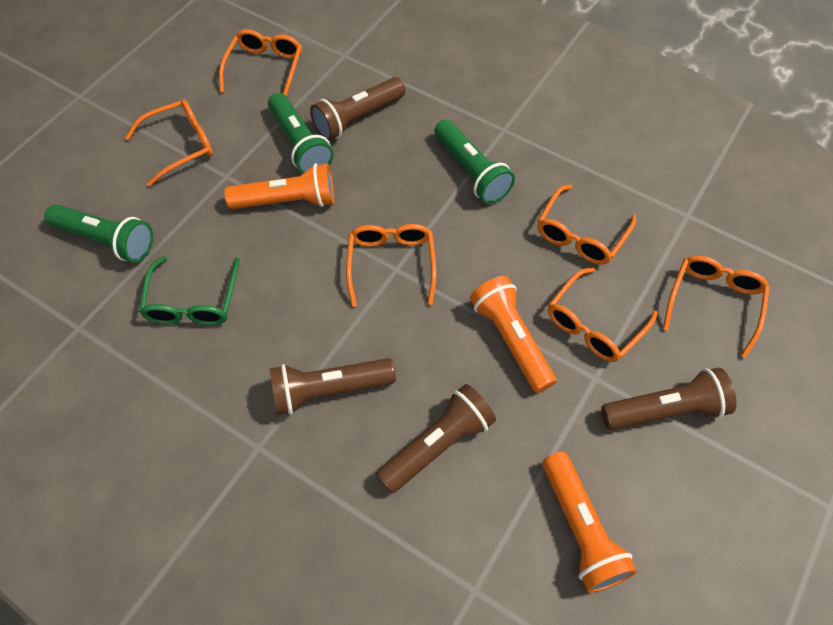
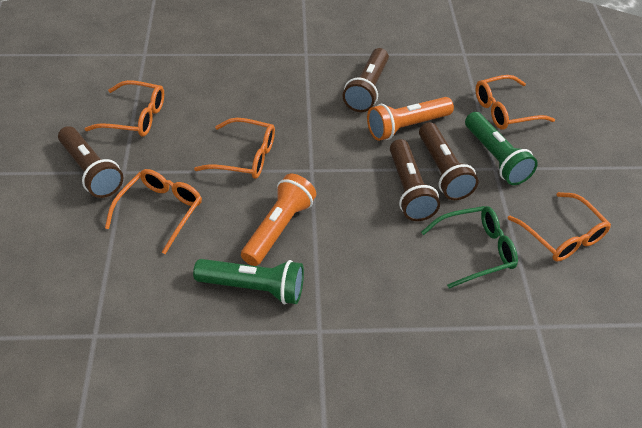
green flashlight: 3 -> 2
orange flashlight: 3 -> 2
orange glasses: 6 -> 5

